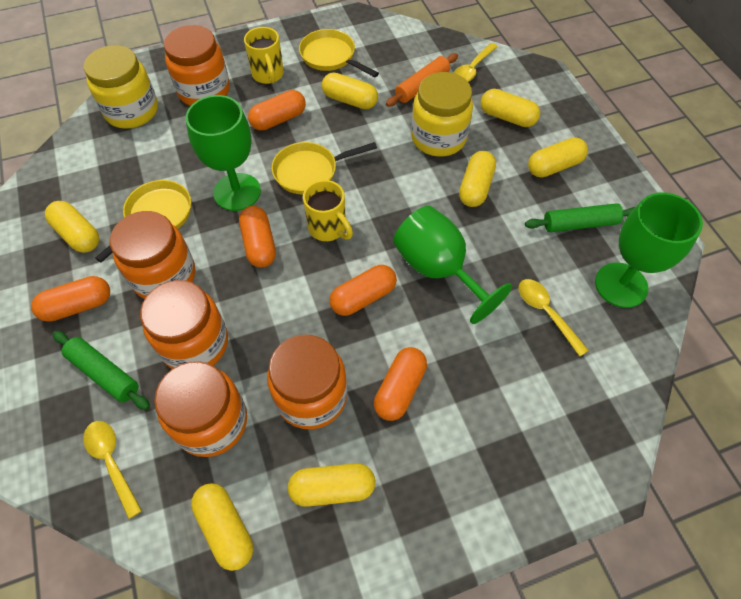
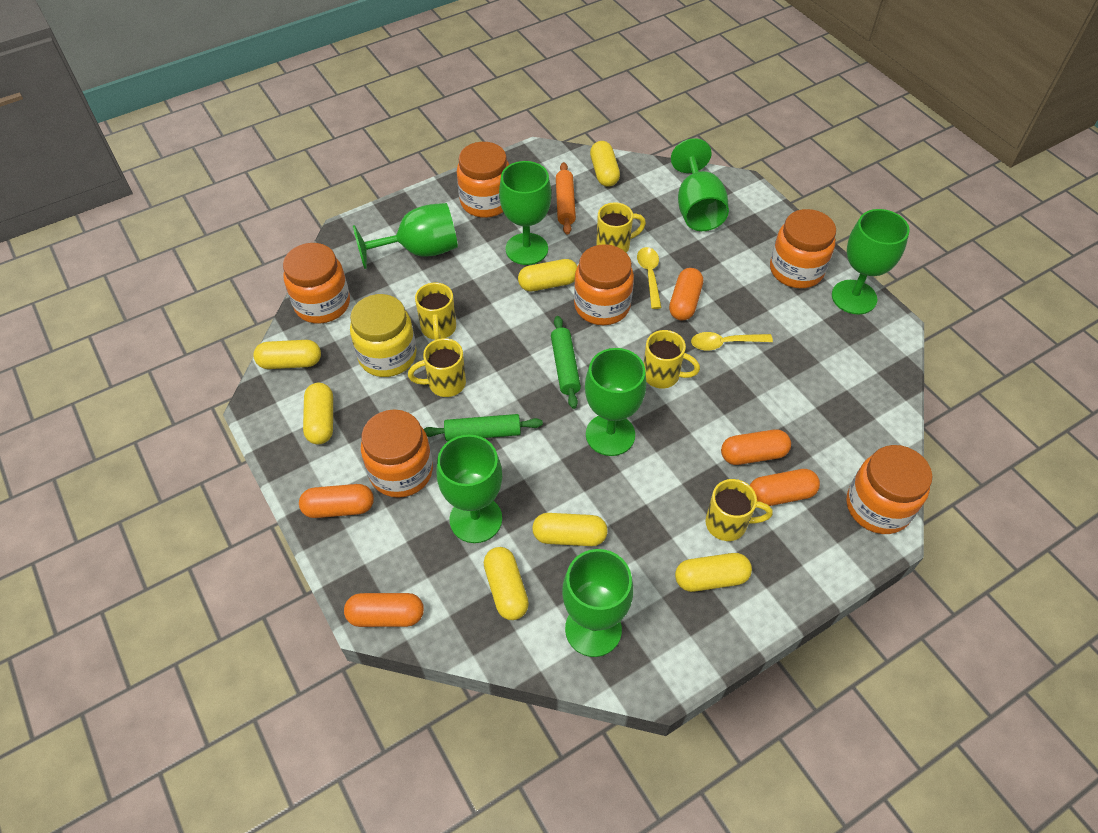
green goblet: 3 -> 7
orange jar: 5 -> 6
yellow jar: 2 -> 1
yellow mug: 2 -> 5
yellow pan: 3 -> 0
yellow spoon: 3 -> 2

